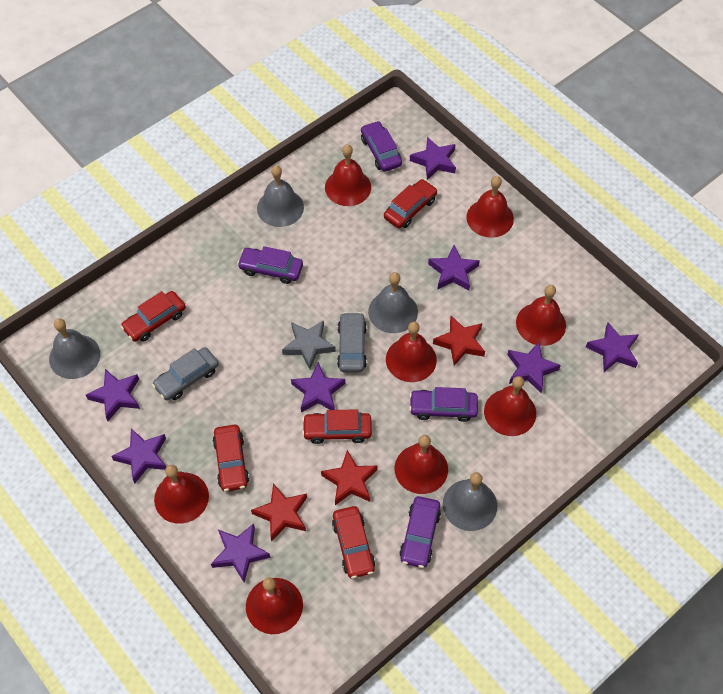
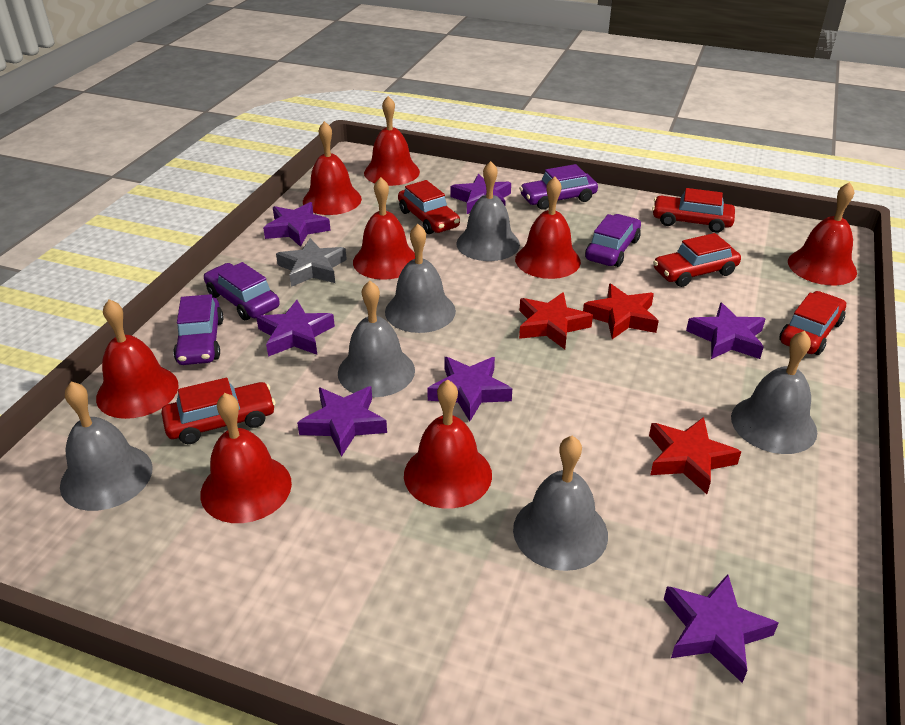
grey bell: 4 -> 6
grey car: 2 -> 0
purple star: 8 -> 7

